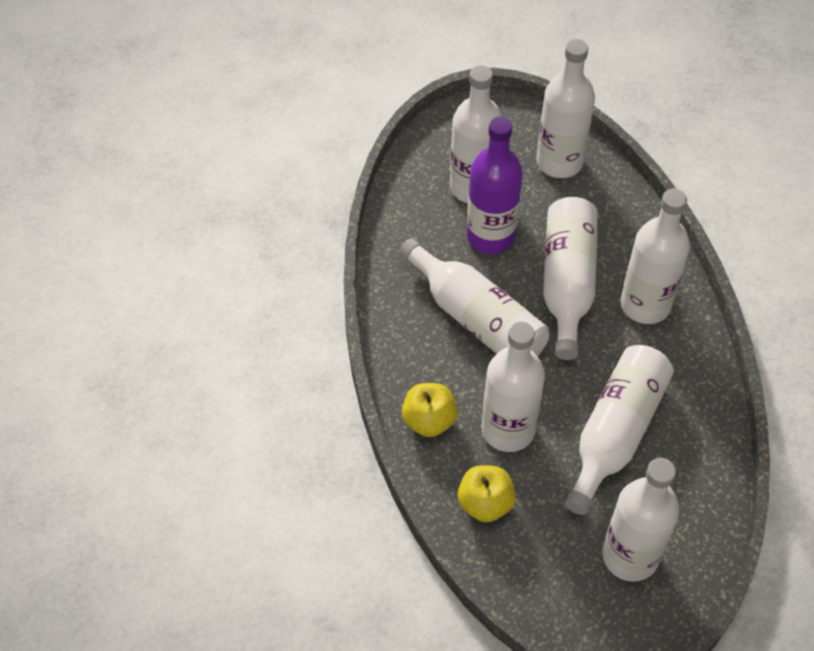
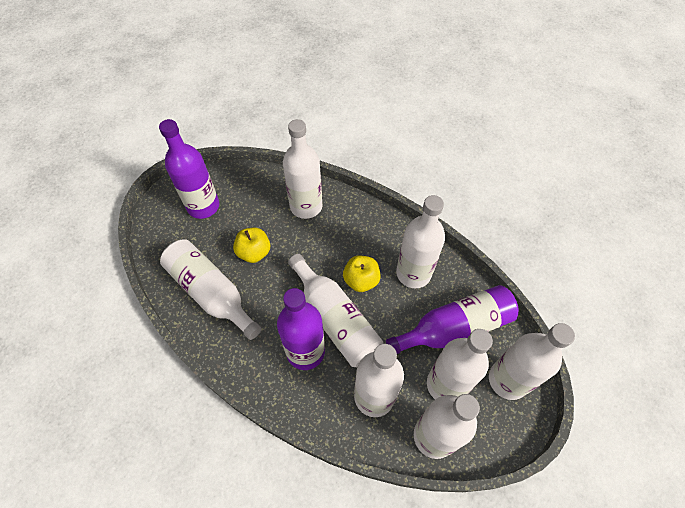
purple bottle: 1 -> 3

